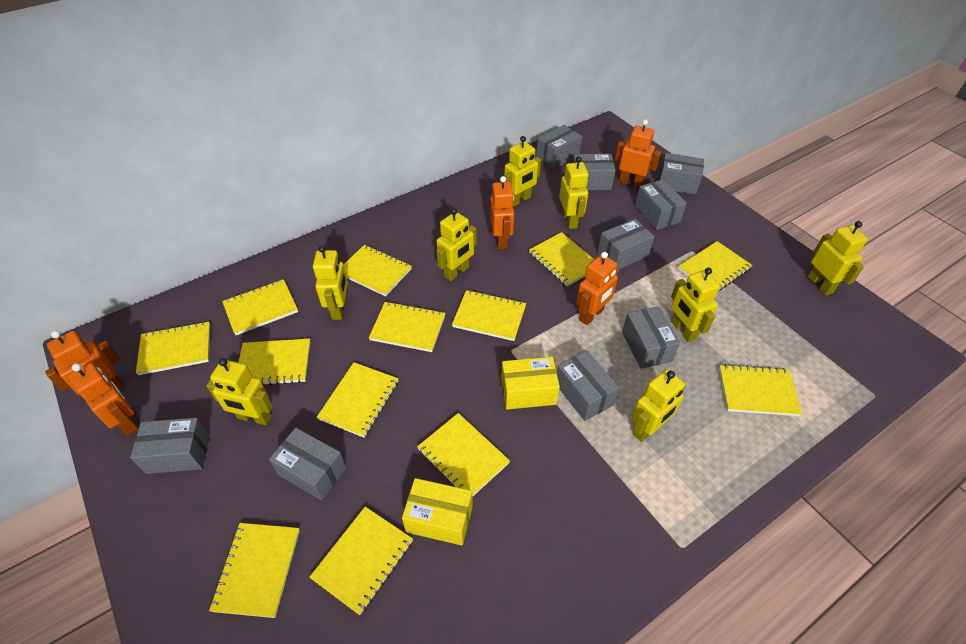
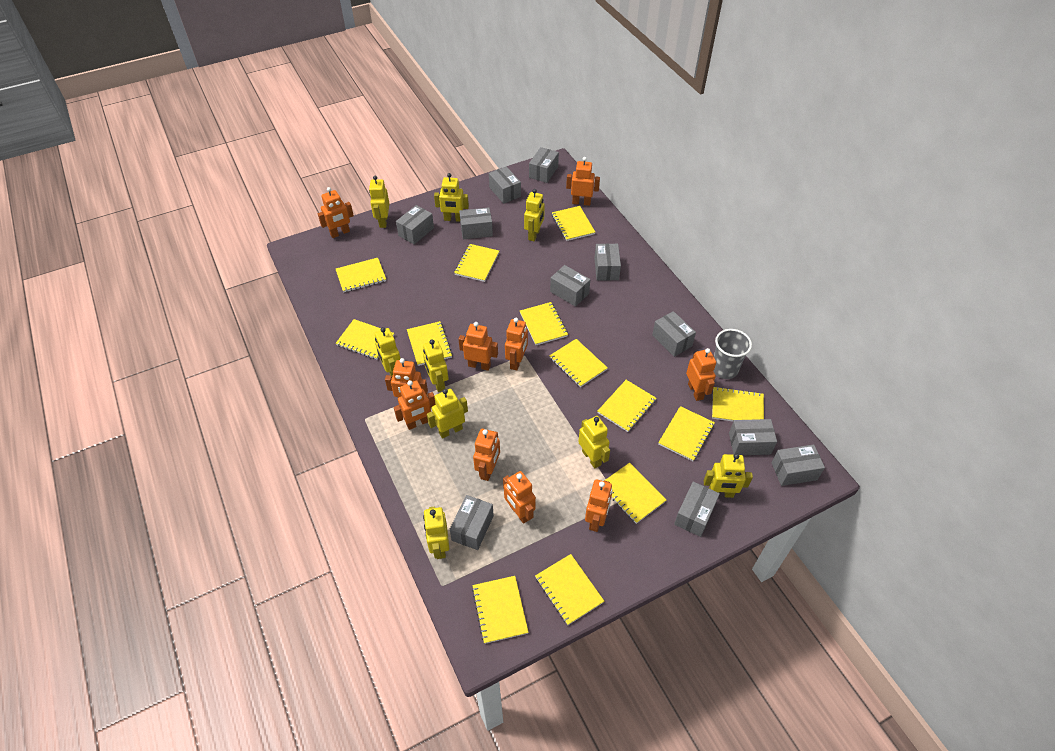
grey box: 9 -> 11
grey cup: 0 -> 1
orange robot: 5 -> 10
yellow box: 2 -> 0
yellow robot: 8 -> 9

